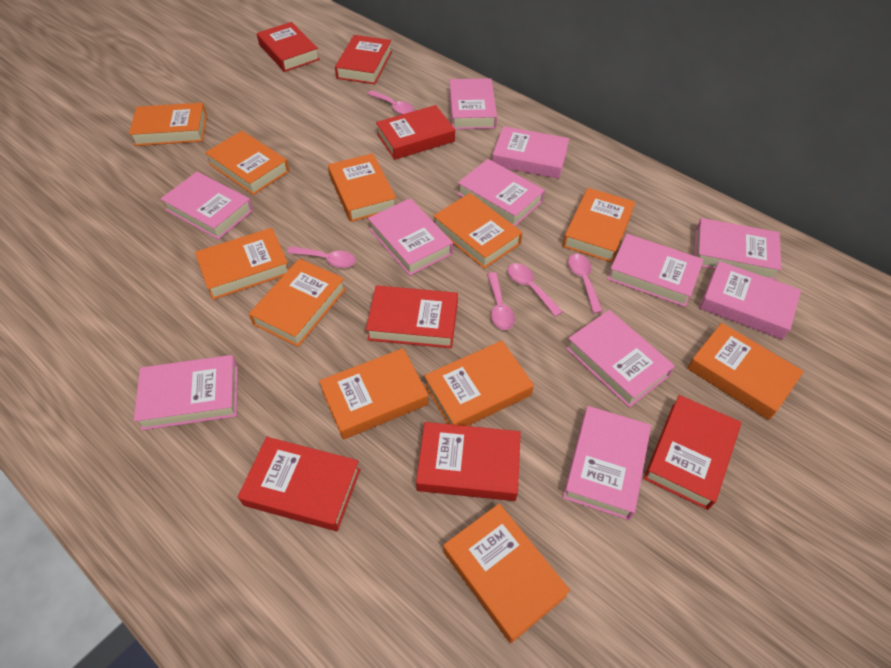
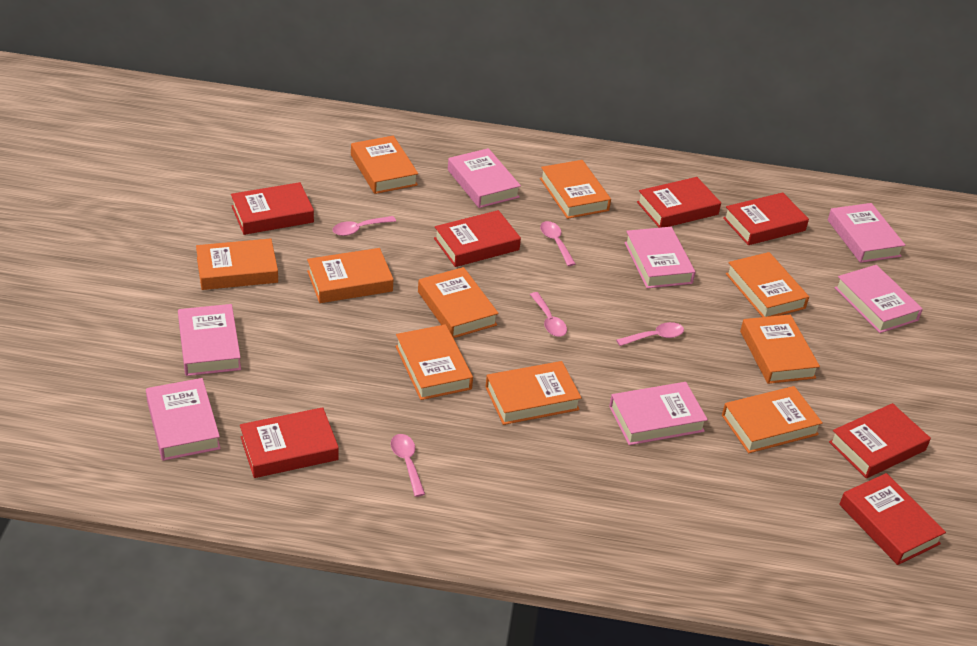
orange book: 11 -> 10
pink book: 11 -> 7

